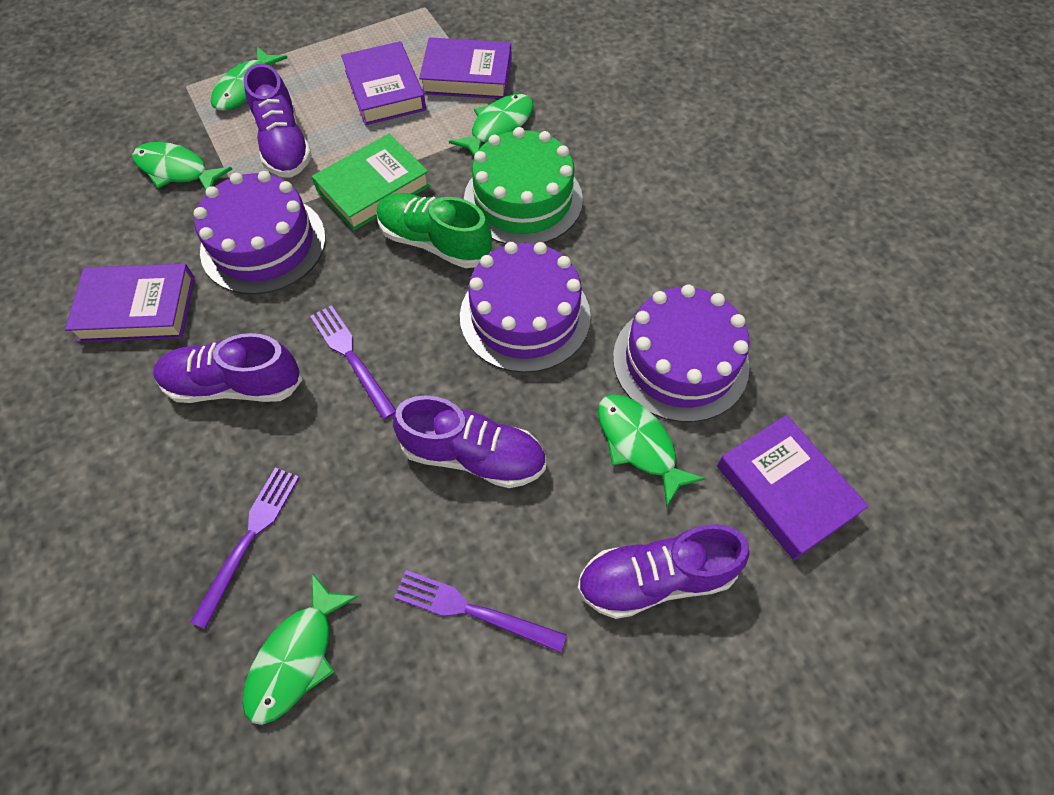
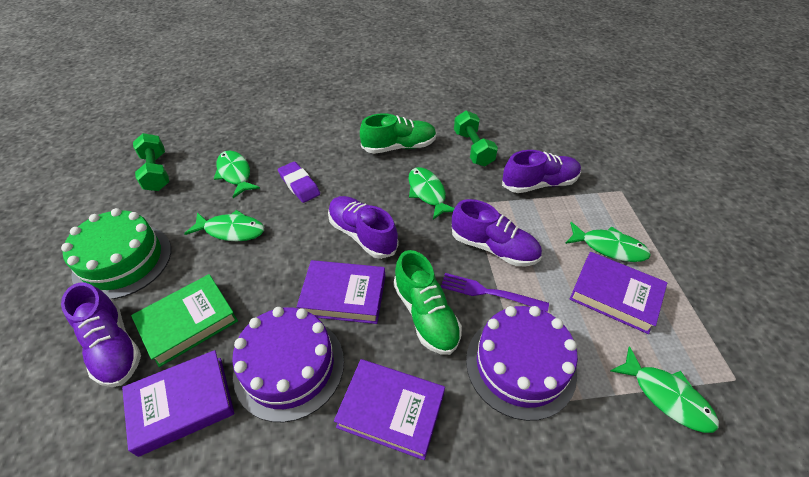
green dumbbell: 0 -> 2
green shoe: 1 -> 2
purple cake: 3 -> 2
purple eraser: 0 -> 1
purple fork: 3 -> 1

